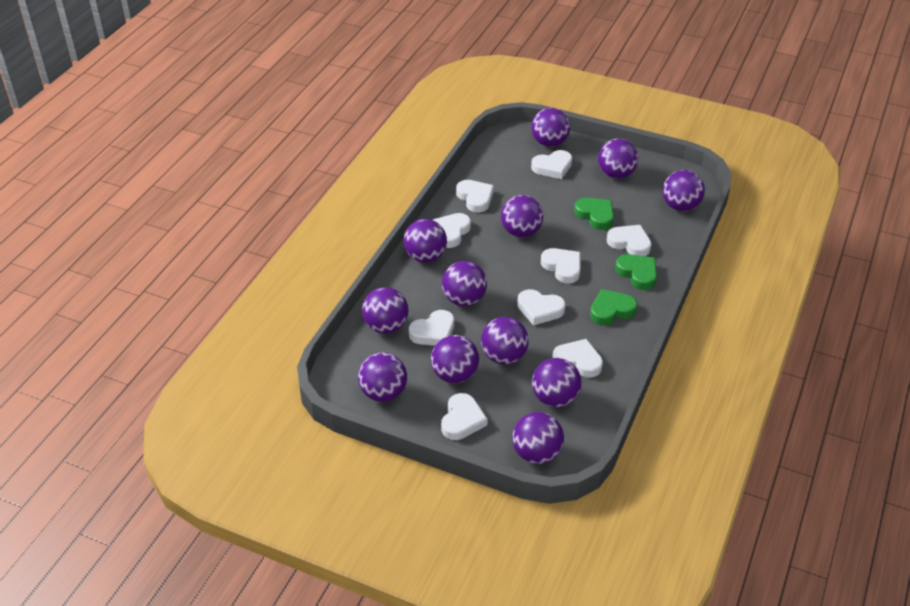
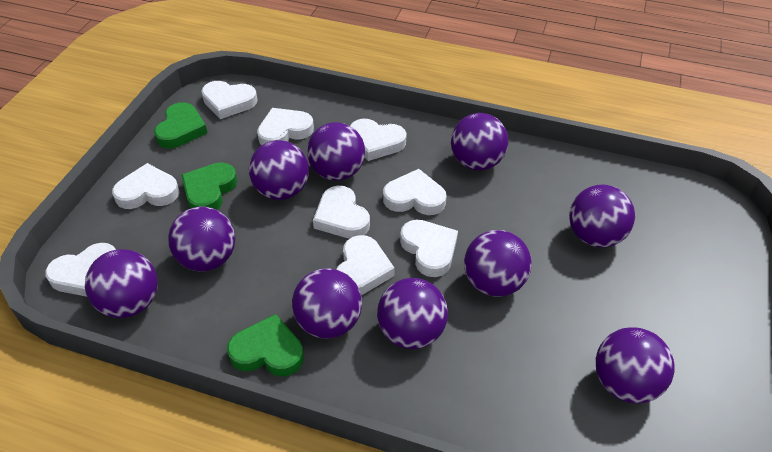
purple ball: 12 -> 10

